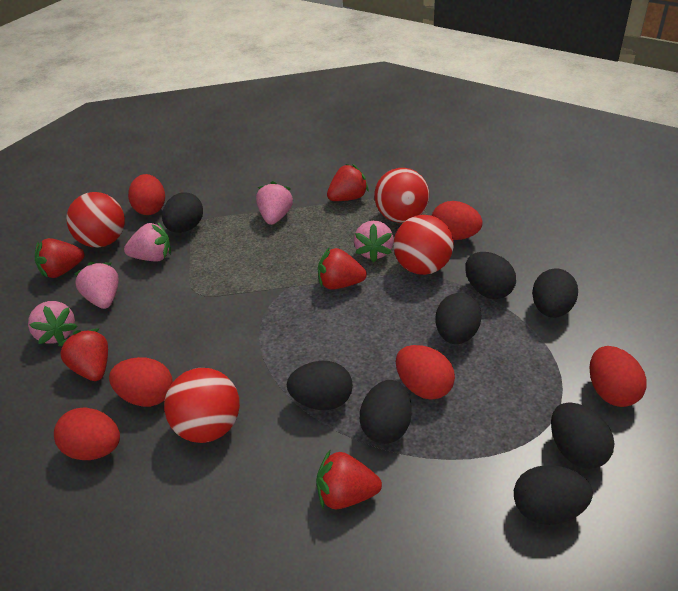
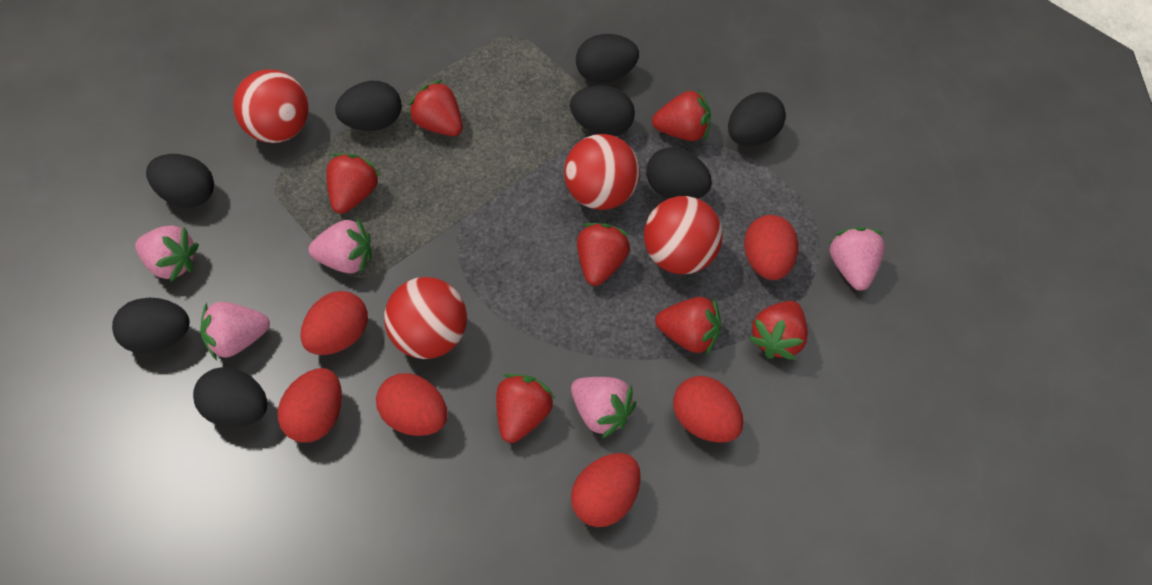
red strawberry: 5 -> 7

